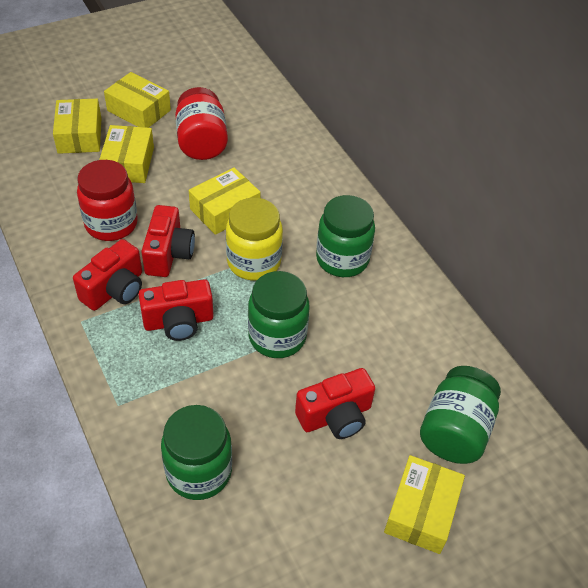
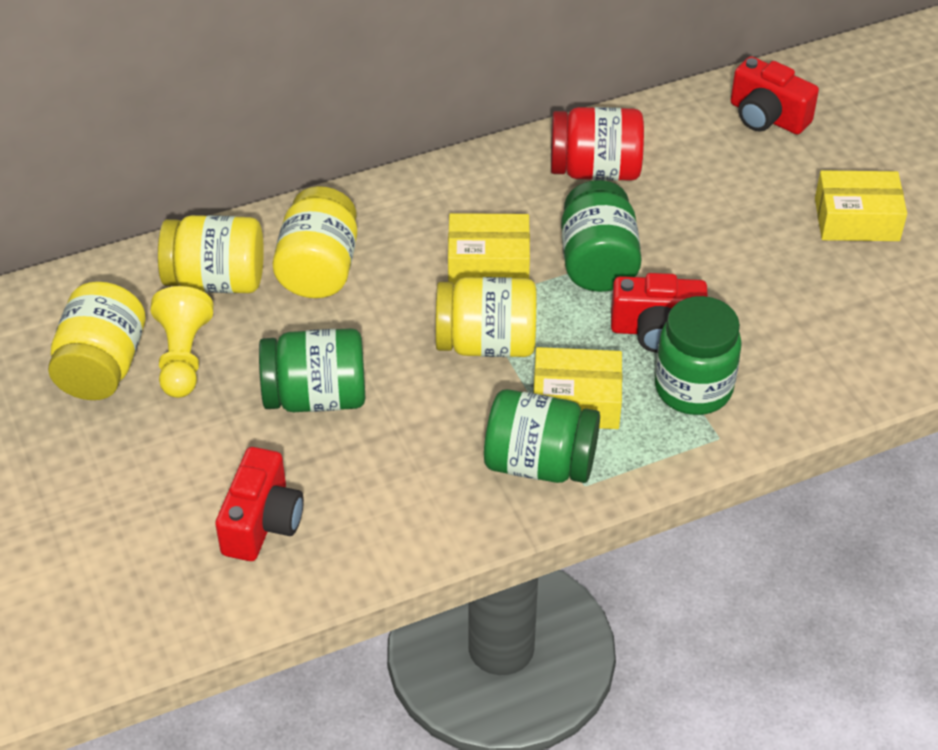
red camera: 4 -> 3
red jar: 2 -> 1
yellow box: 5 -> 3
yellow jar: 1 -> 4
yellow pawn: 0 -> 1

